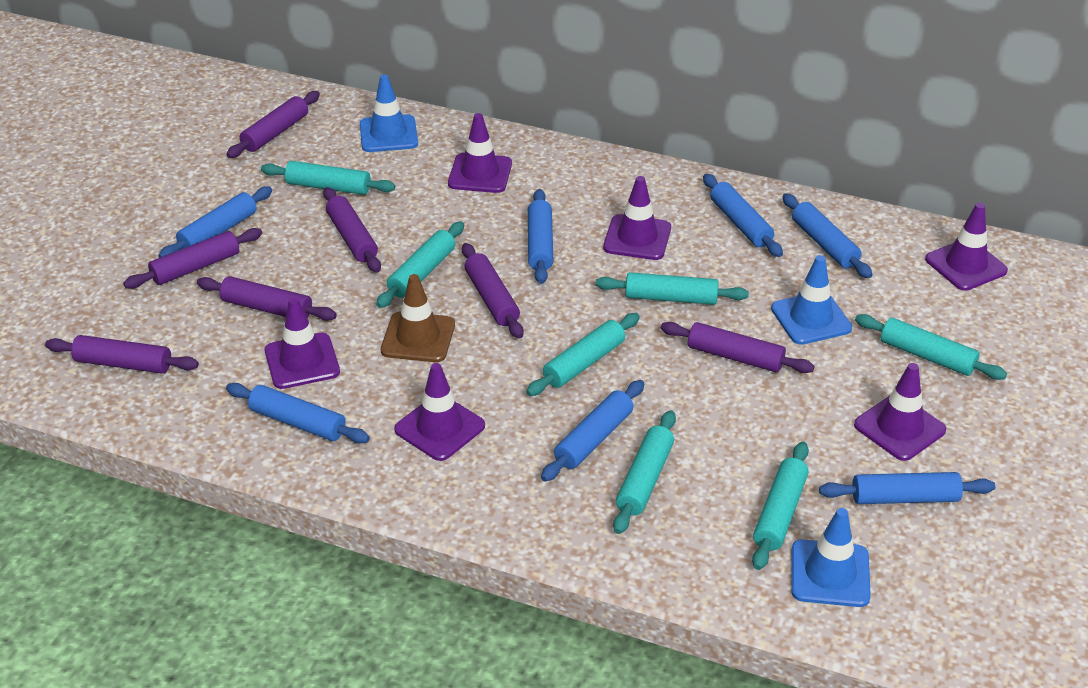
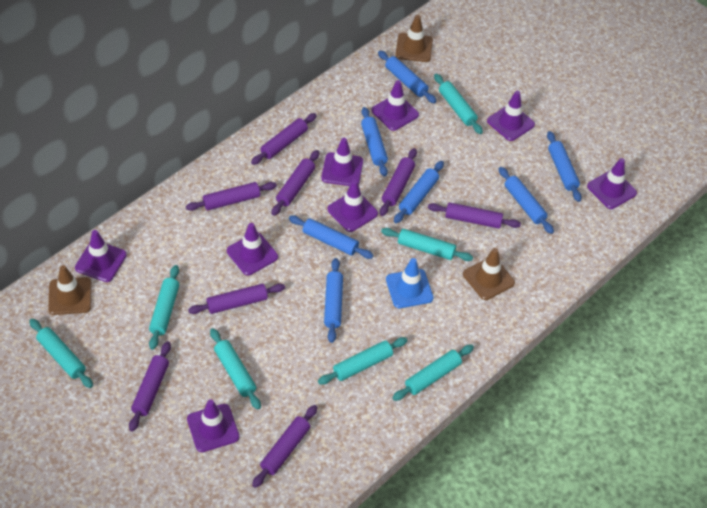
blue traffic cone: 3 -> 1
brown traffic cone: 1 -> 3
purple rolling pin: 7 -> 8
purple traffic cone: 6 -> 8

